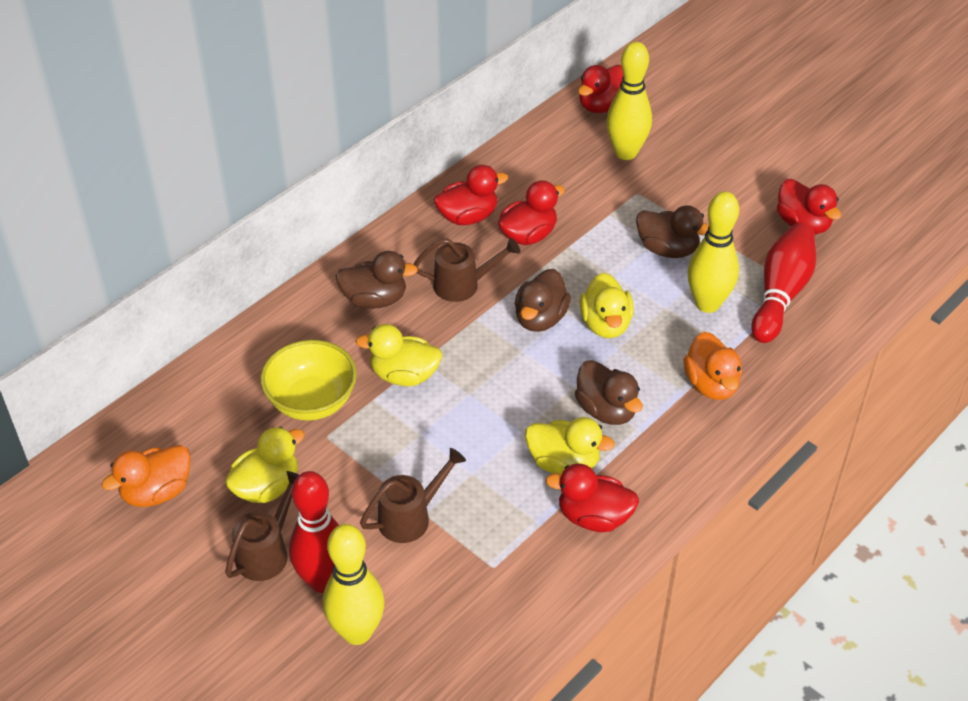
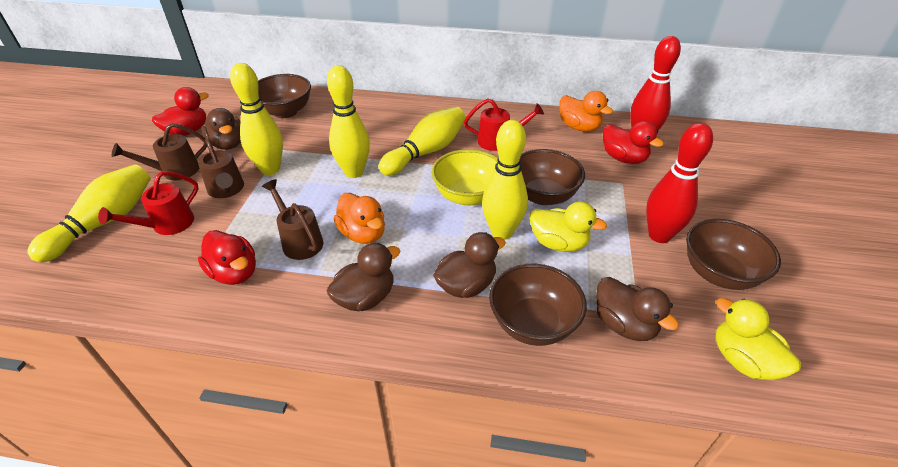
brown bowl: 0 -> 4
red duck: 5 -> 3
red watering can: 0 -> 2
yellow bowling pin: 3 -> 5
yellow duck: 4 -> 2

